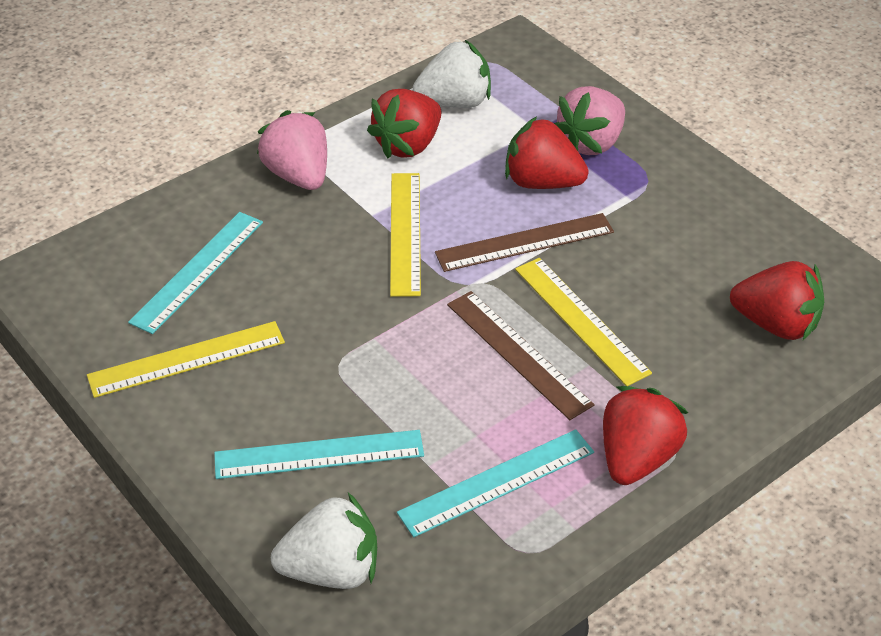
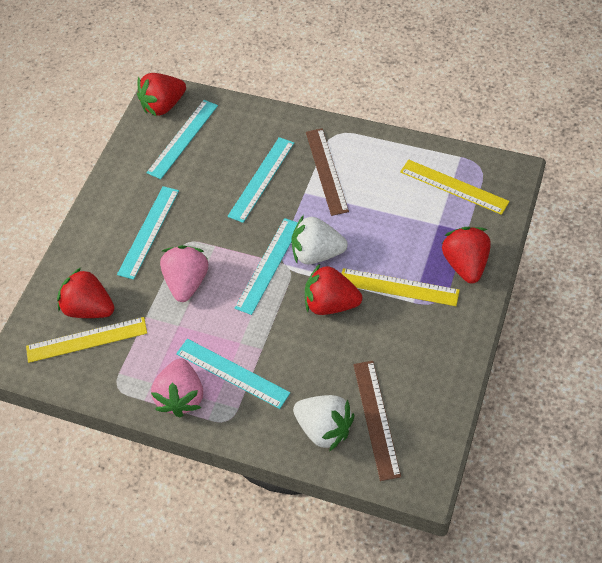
turquoise ruler: 3 -> 5

